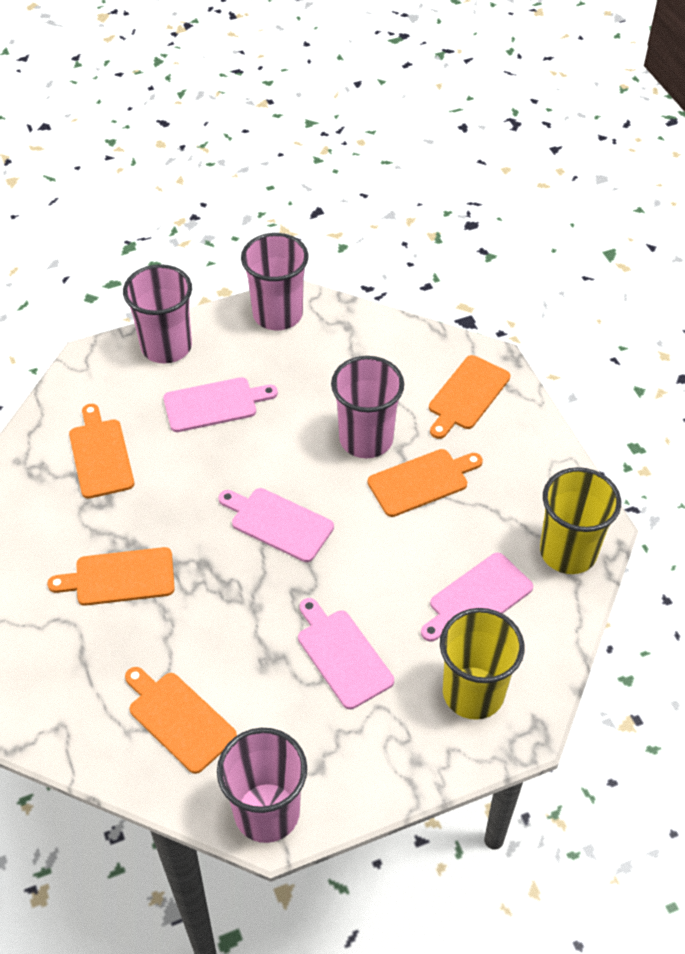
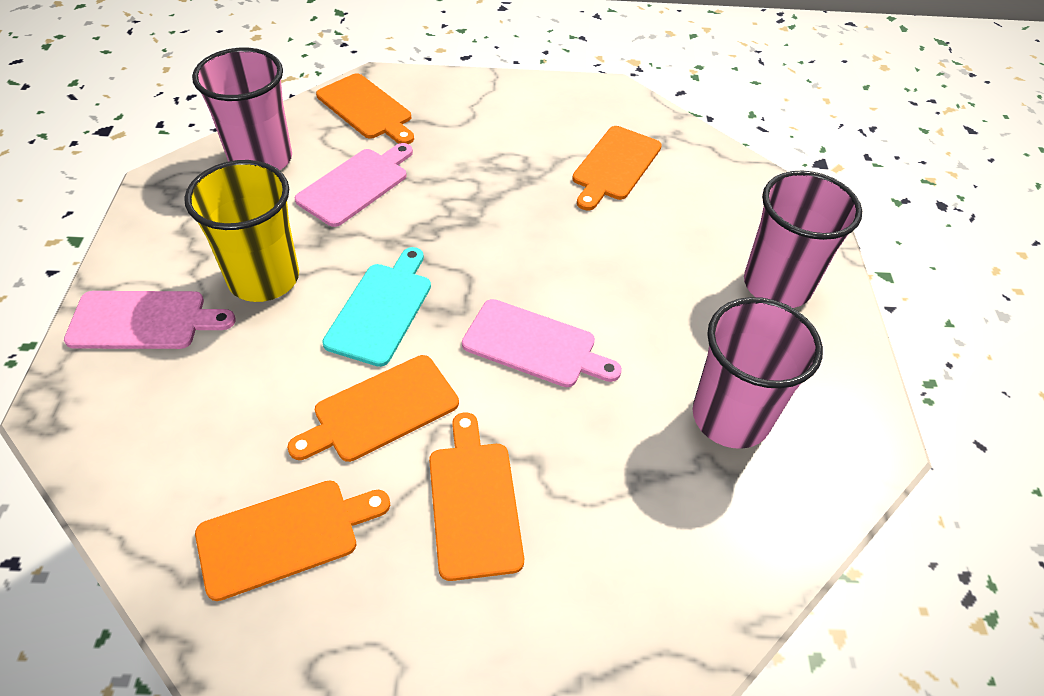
pink cup: 4 -> 3
pink cutting board: 4 -> 3
turquoise cutting board: 0 -> 1
yellow cup: 2 -> 1

